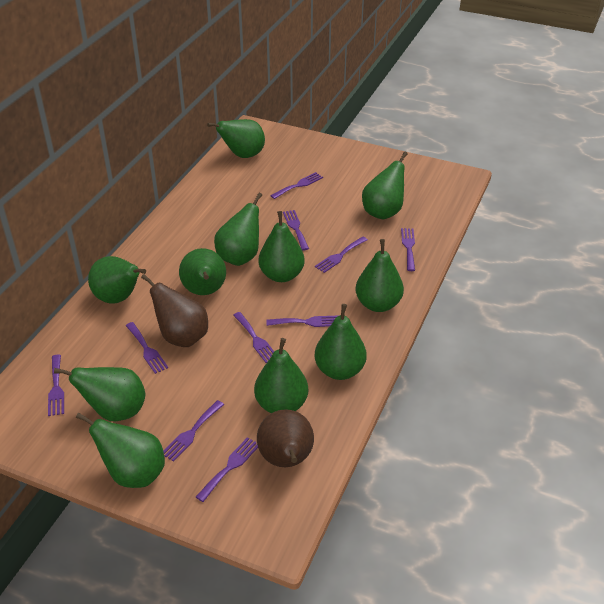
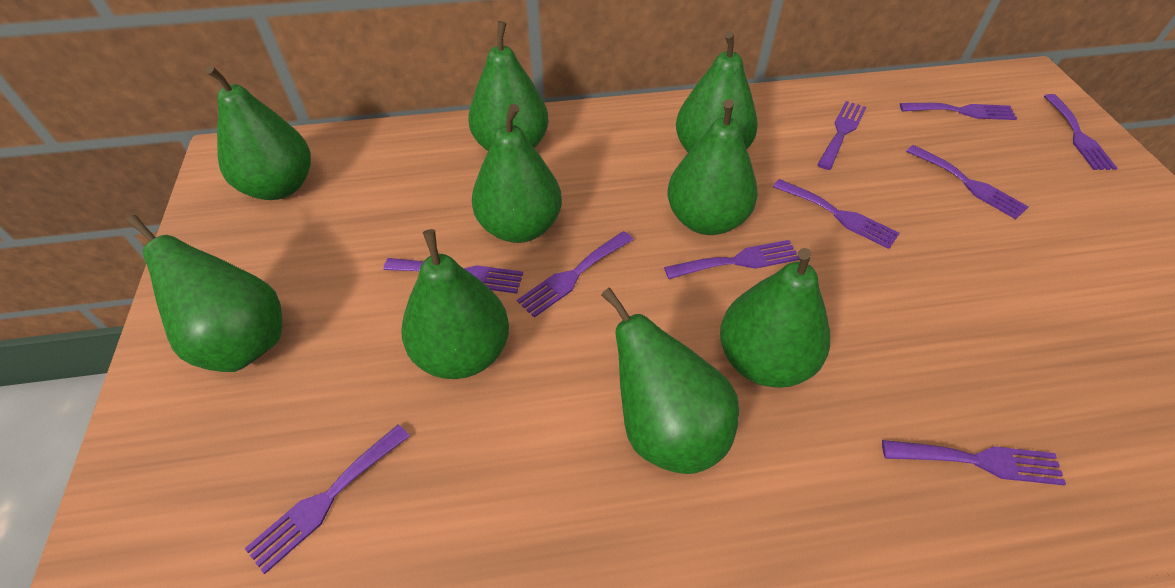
brown pear: 2 -> 0
green pear: 11 -> 9

